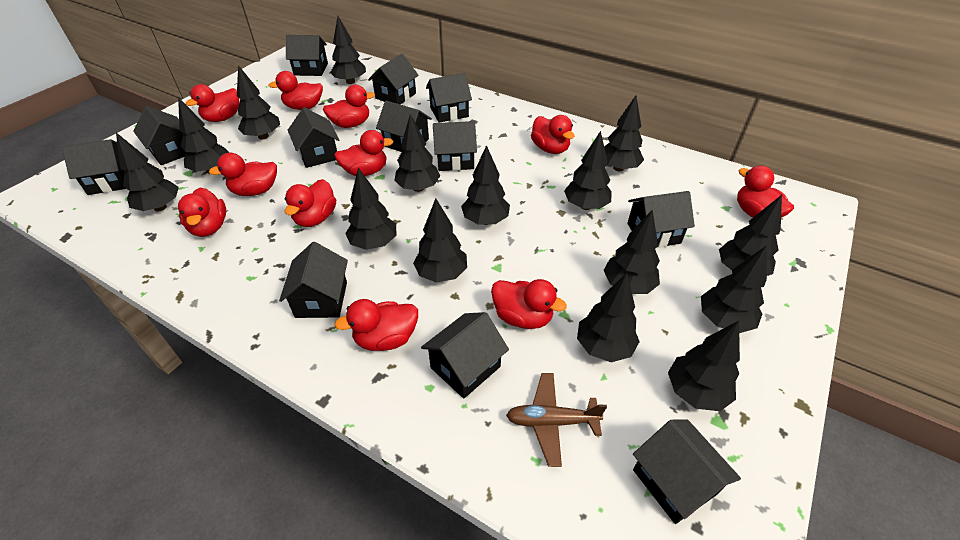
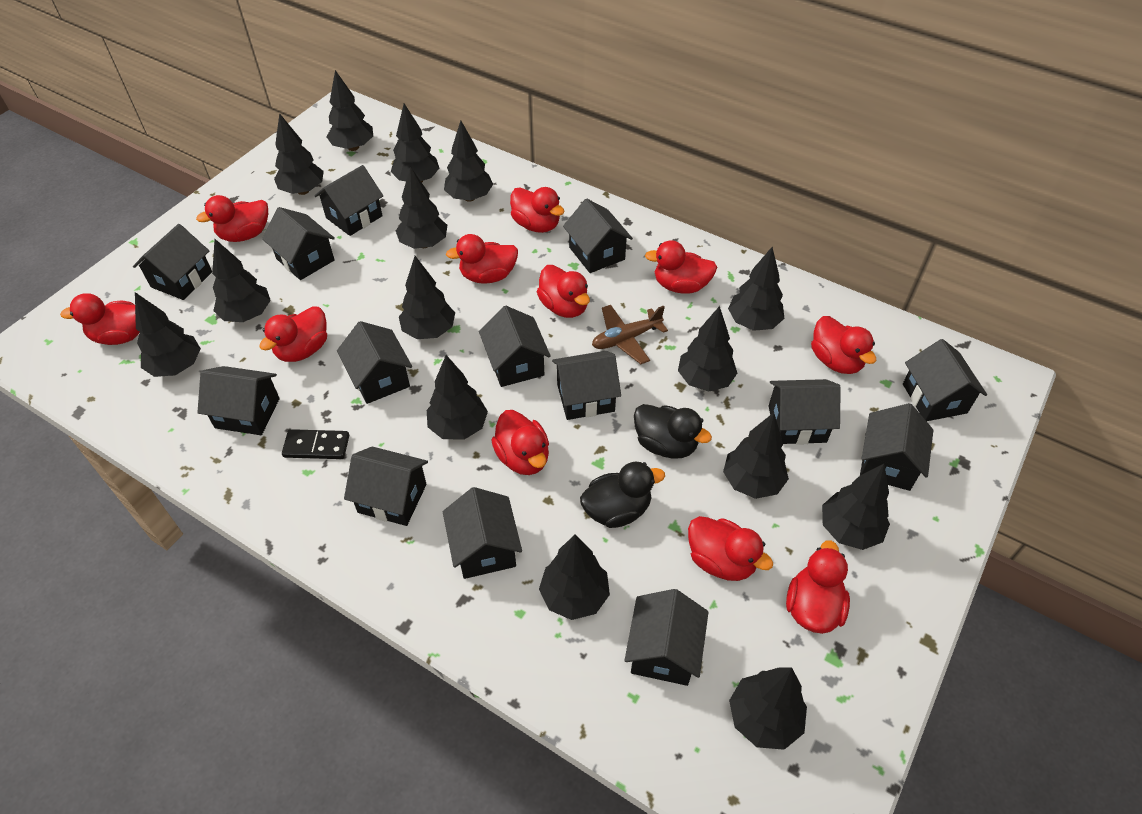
black domino: 0 -> 1
black duck: 0 -> 2
black house: 12 -> 14

